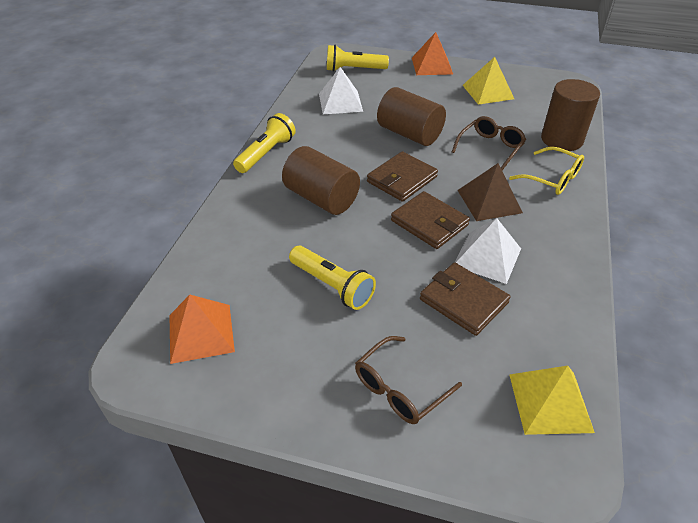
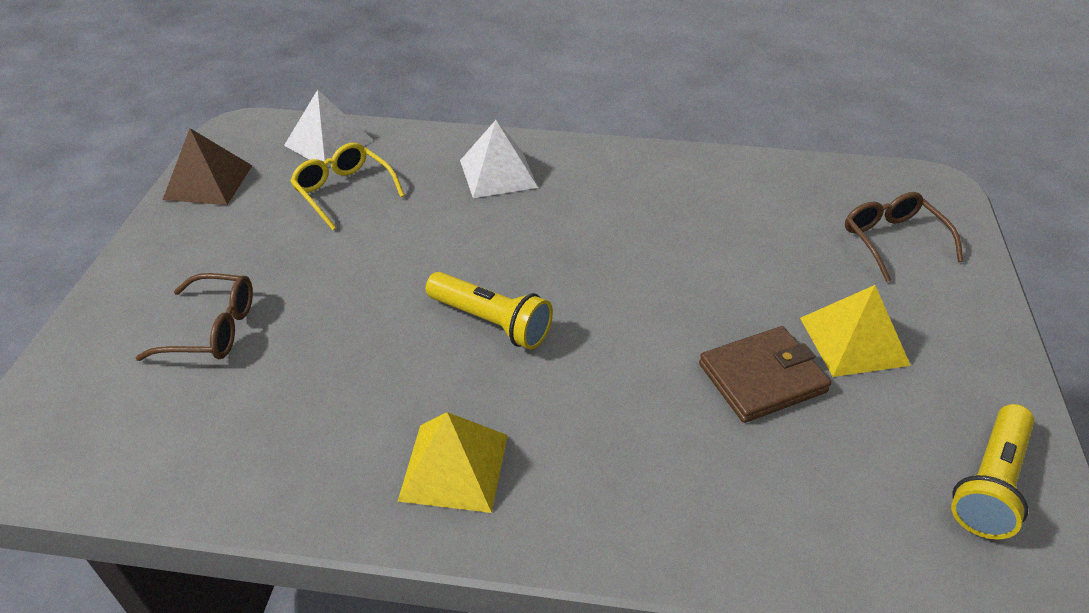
brown cylinder: 3 -> 0
brown wallet: 3 -> 1
orange pyramid: 2 -> 0
yellow flashlight: 3 -> 2

